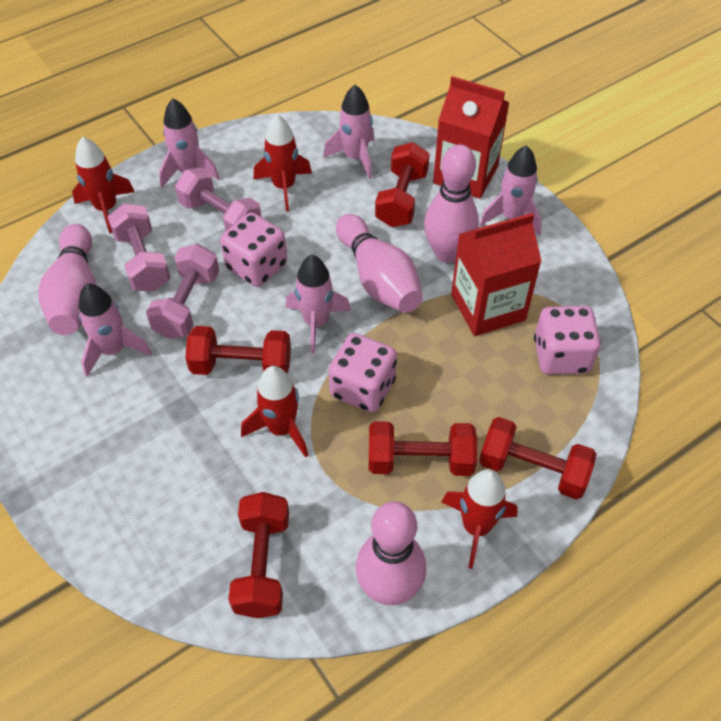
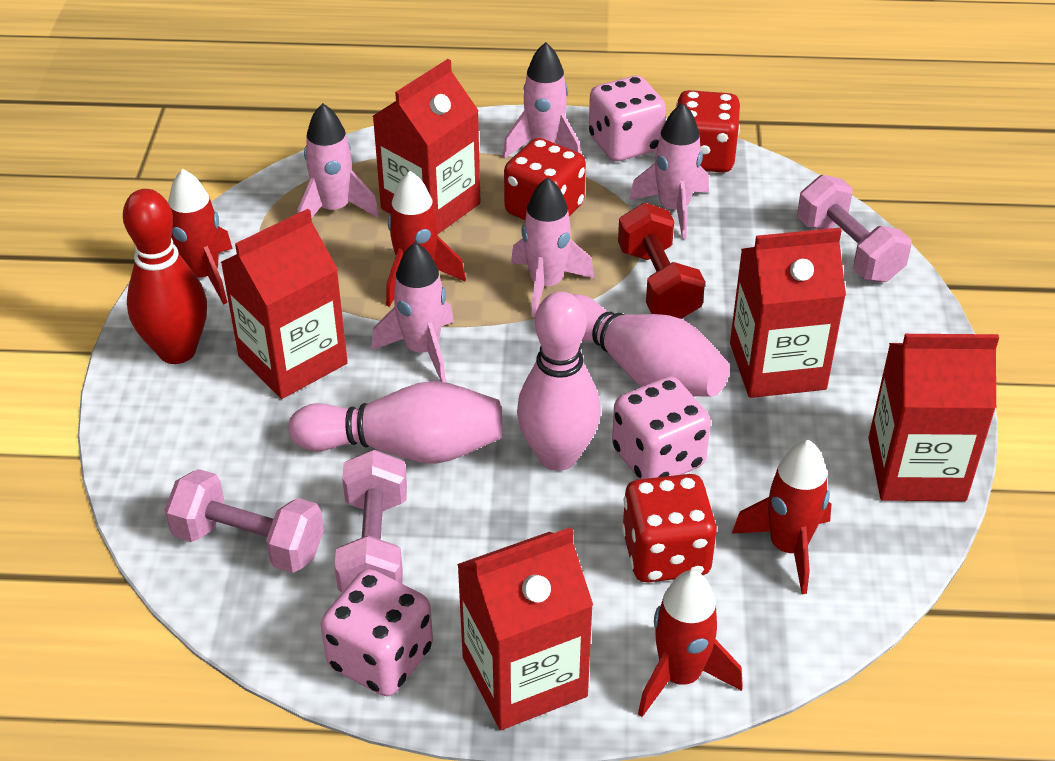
pink bowling pin: 4 -> 3
red bowling pin: 0 -> 1
red carton: 2 -> 5
red dice: 0 -> 3
red dumbbell: 5 -> 1

